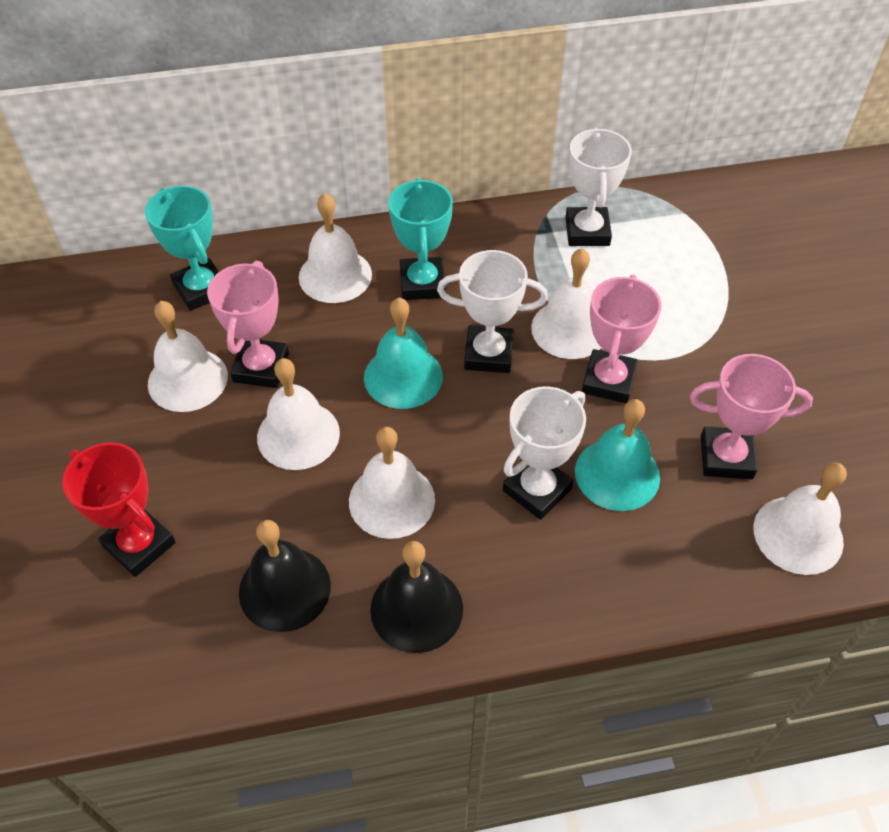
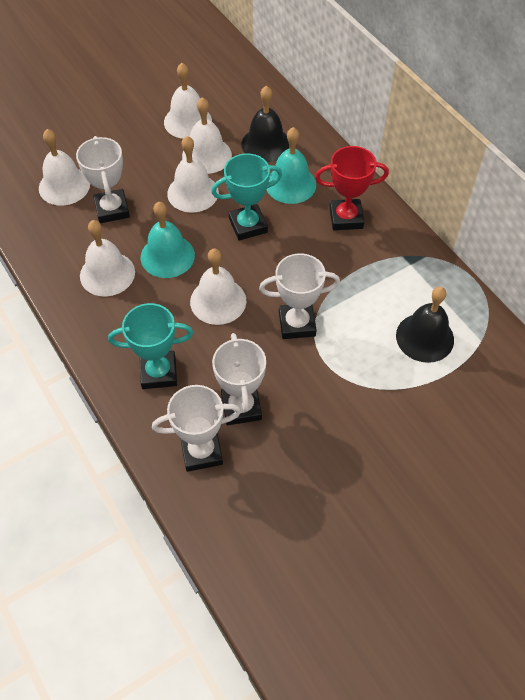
pink trophy: 3 -> 0
white trophy: 3 -> 4

